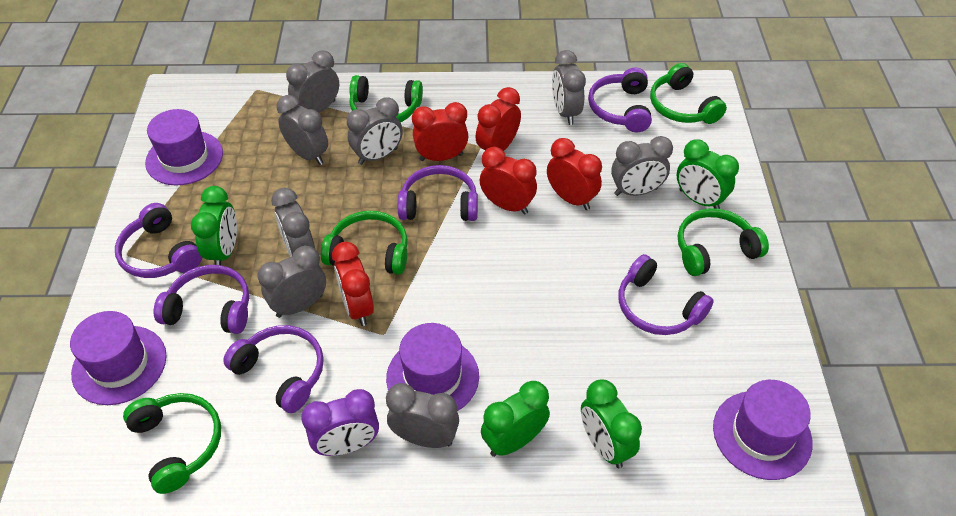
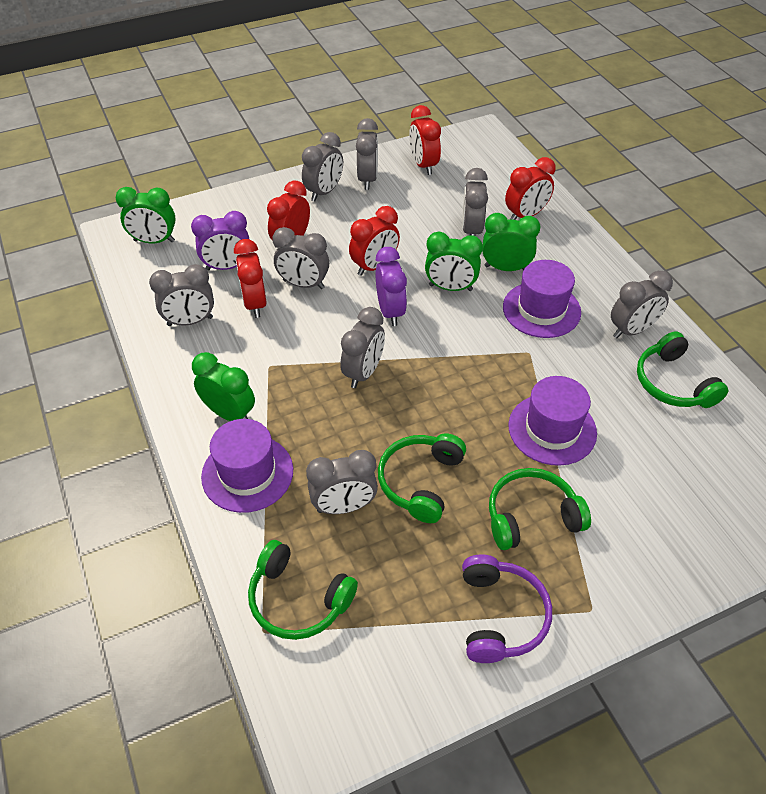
green headphones: 5 -> 4
purple clock: 1 -> 2
purple hat: 4 -> 3
purple headphones: 6 -> 1

